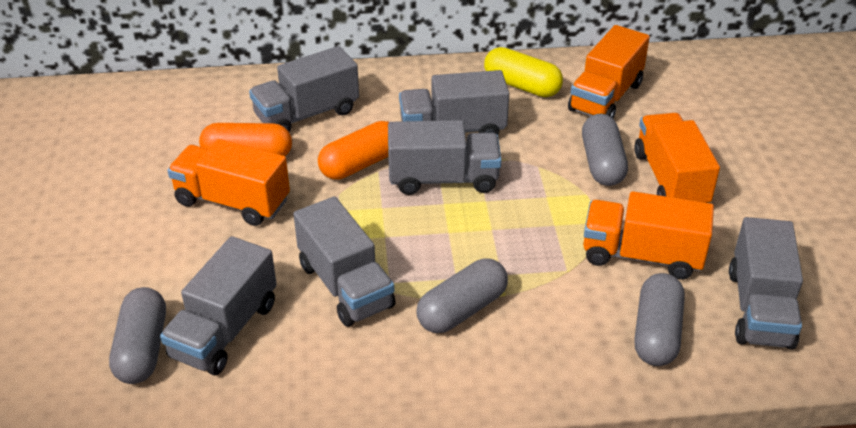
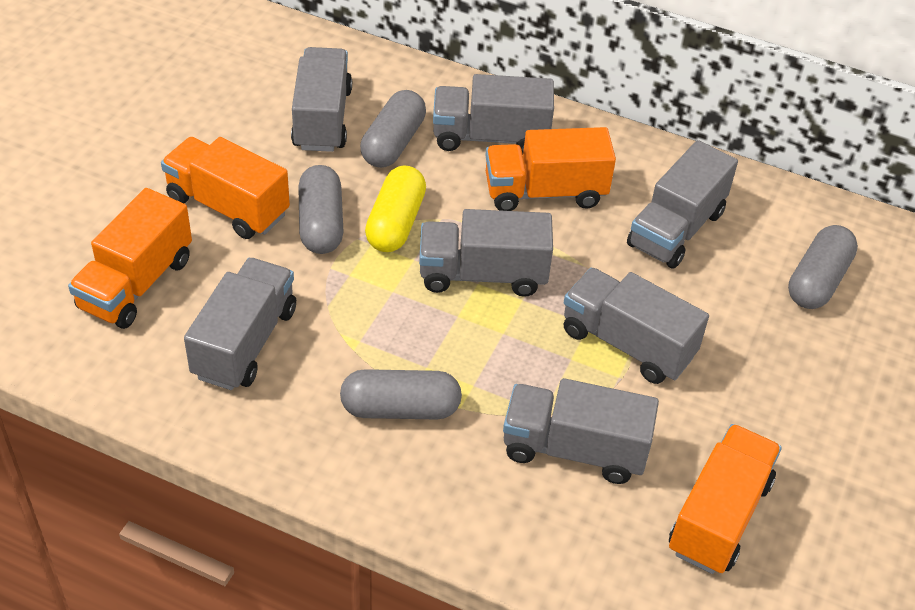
grey truck: 6 -> 7
orange capsule: 2 -> 0

